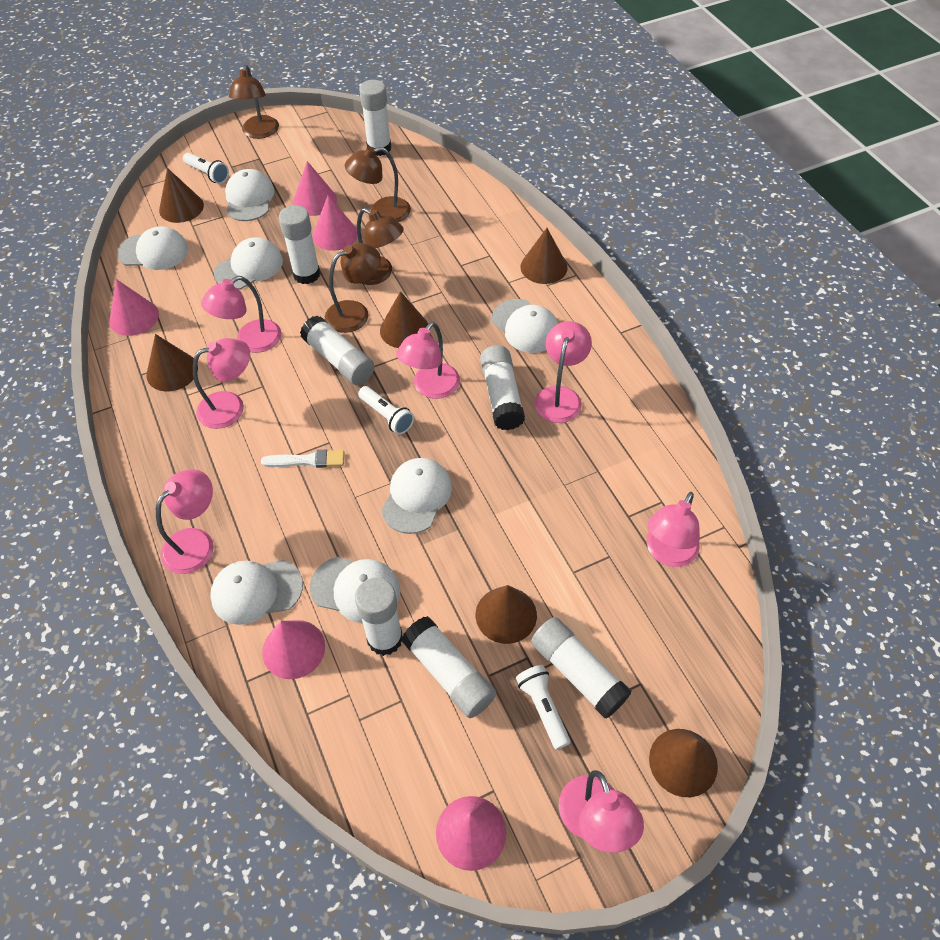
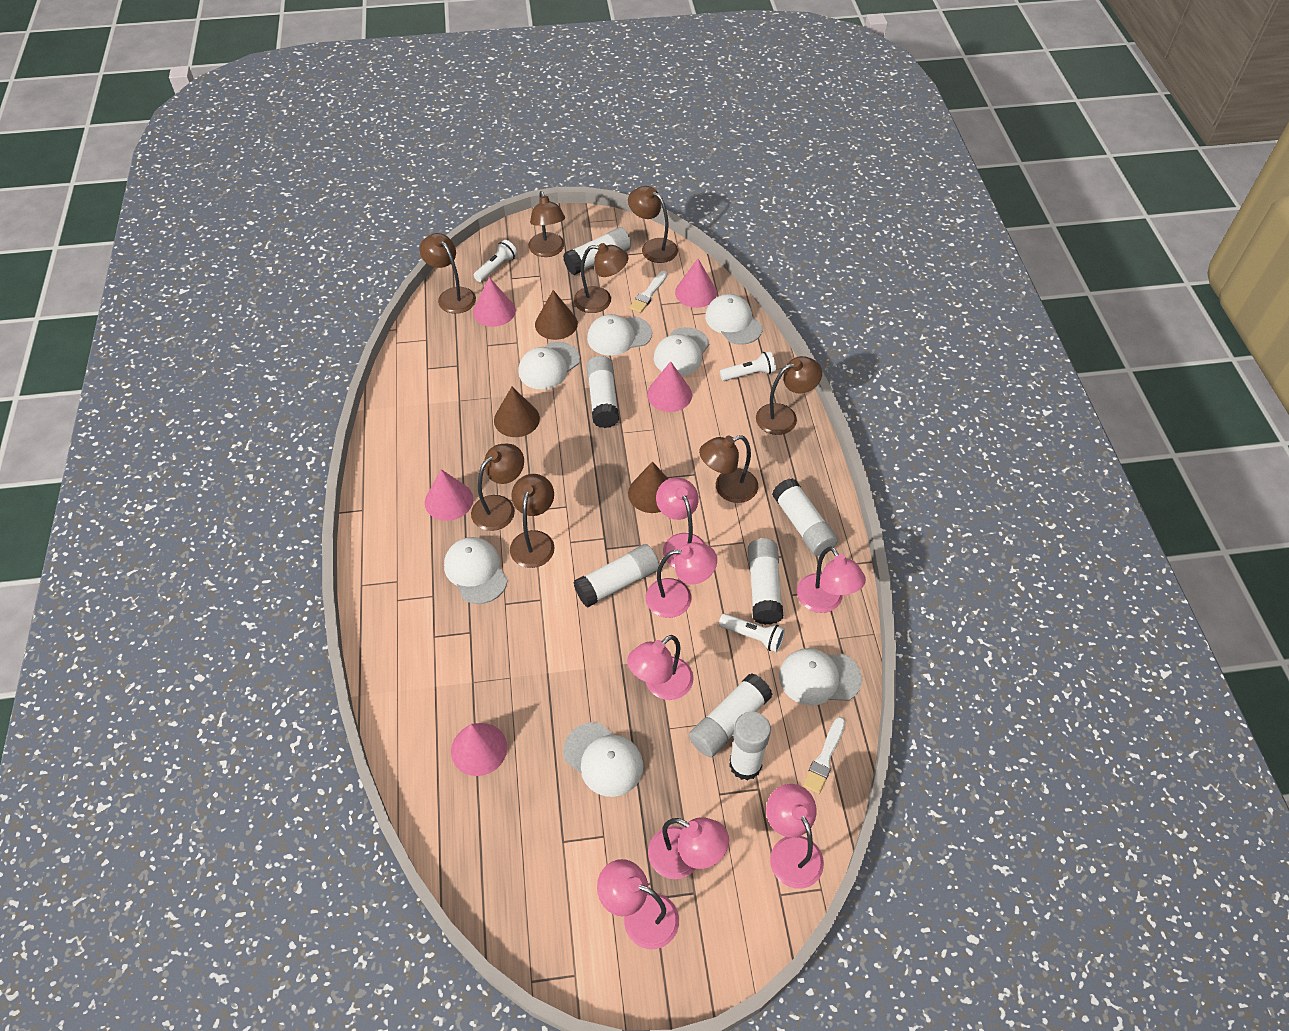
brown cone: 6 -> 3
brown lamp: 4 -> 8
white brush: 1 -> 2

